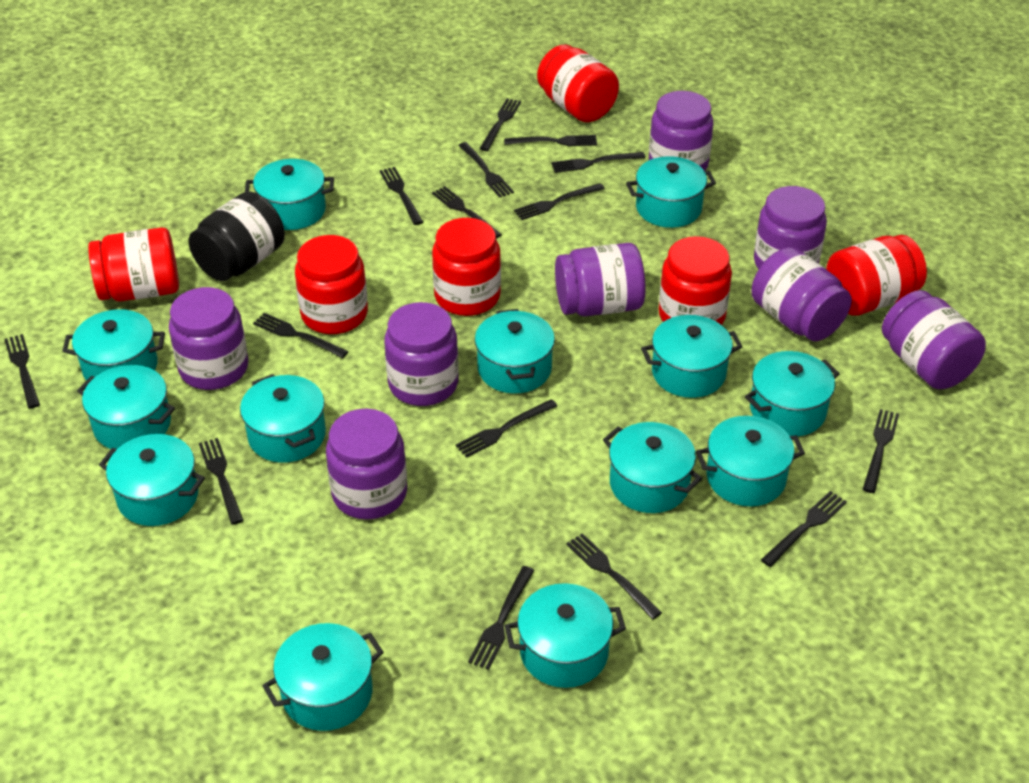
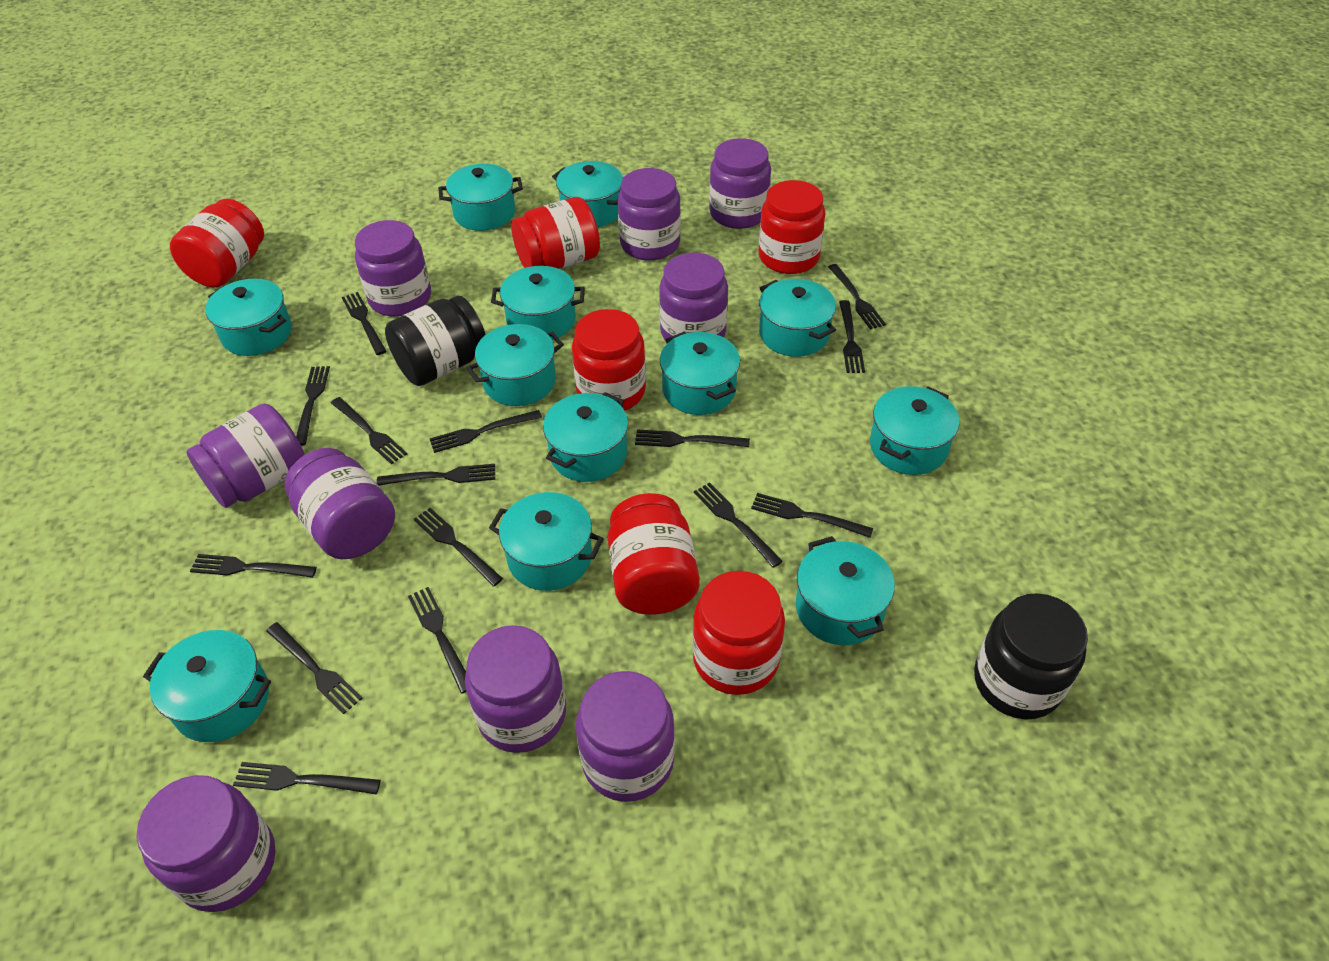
black jar: 1 -> 2
purple jar: 8 -> 9
turquoise pot: 13 -> 12

